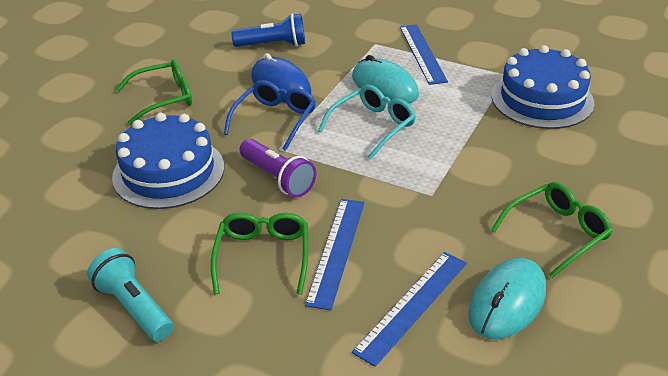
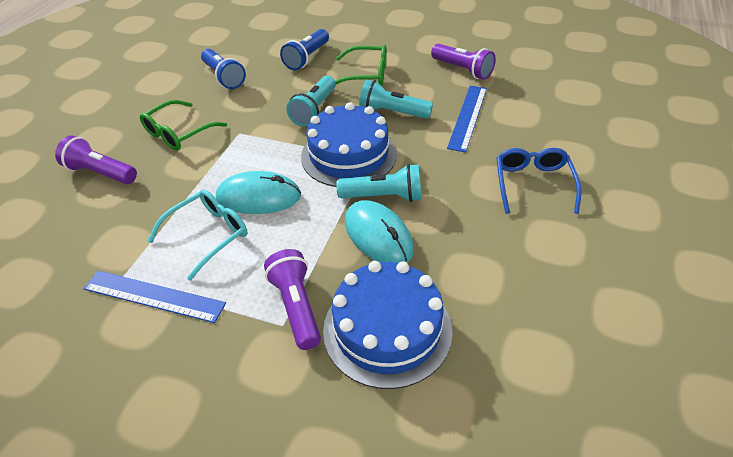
blue flashlight: 1 -> 2
blue mouse: 1 -> 0
blue ruler: 3 -> 2
green glasses: 3 -> 2
purple flashlight: 1 -> 3
turquoise flashlight: 1 -> 3

